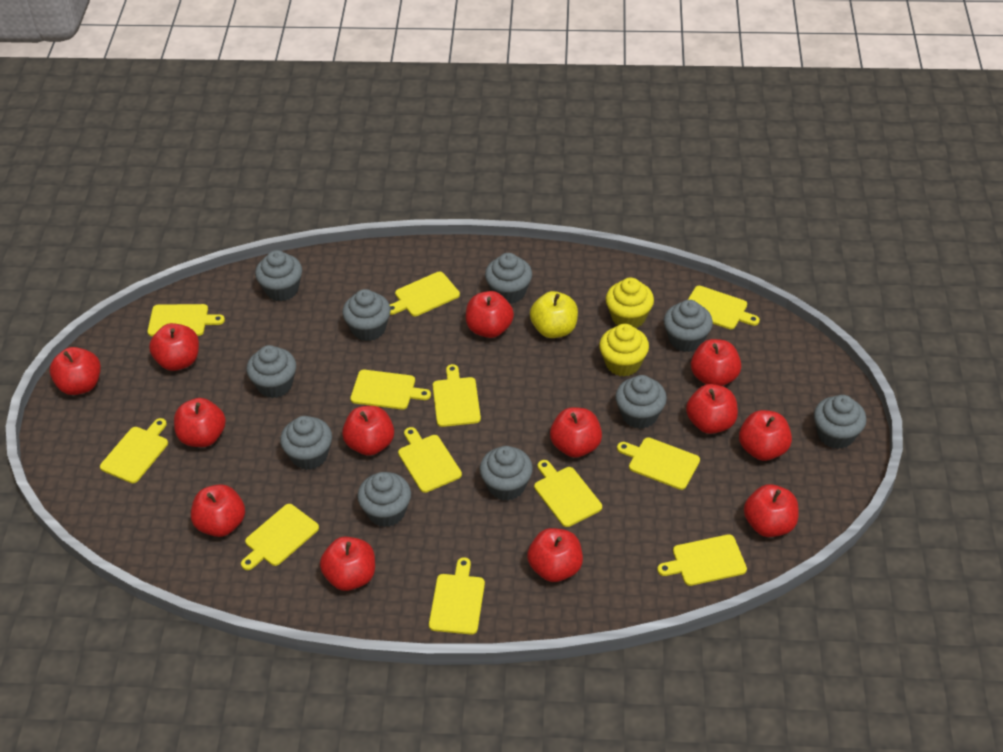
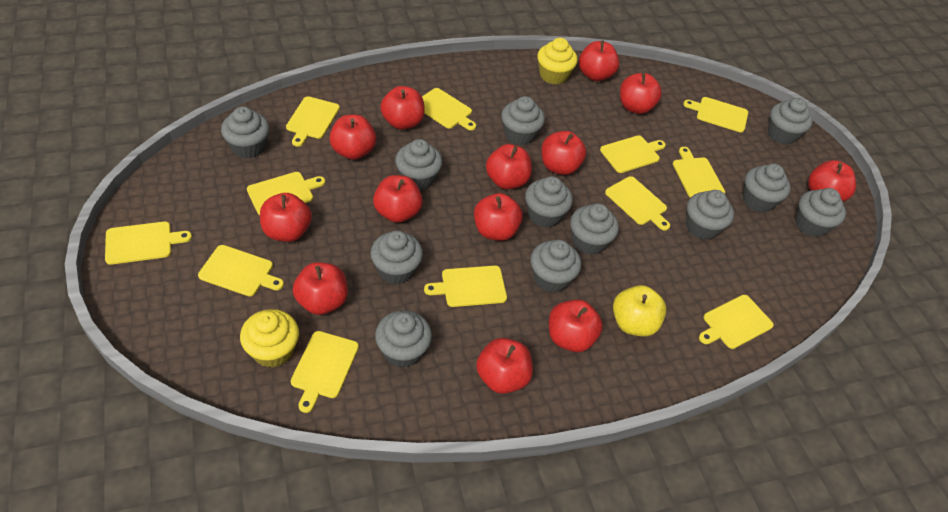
grey cupcake: 10 -> 12

